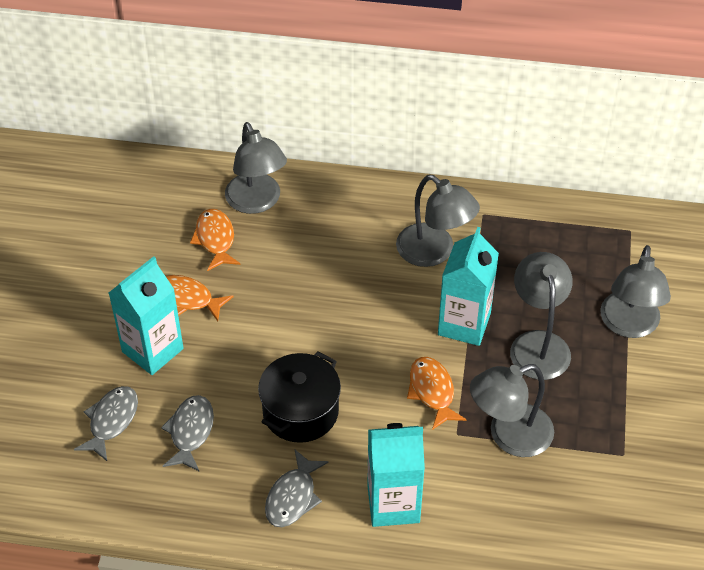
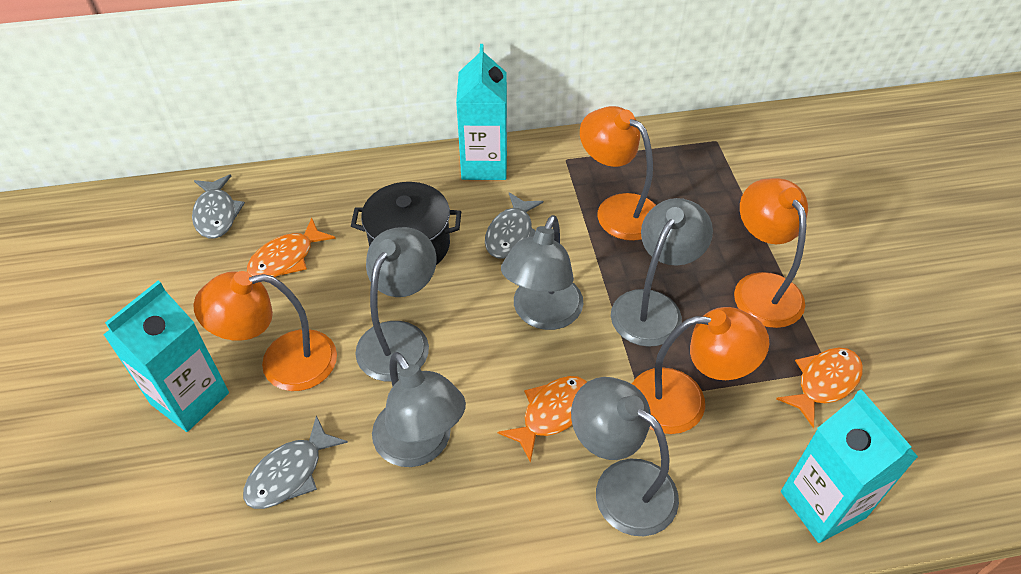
orange lamp: 0 -> 4

